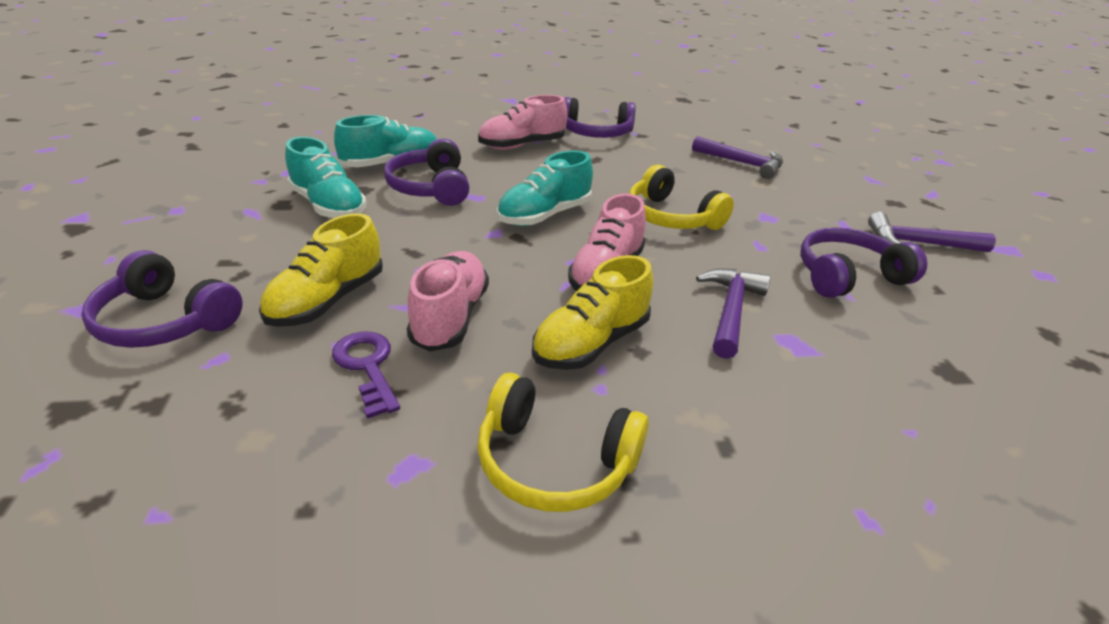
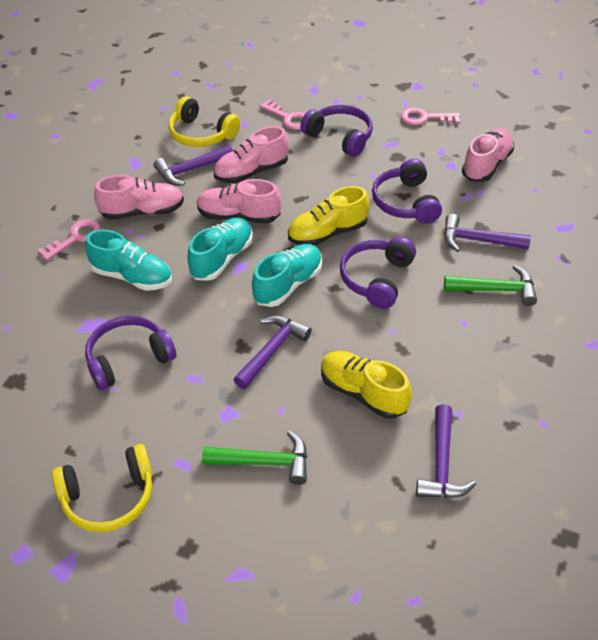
green hammer: 0 -> 2
pink key: 0 -> 3
pink shoe: 3 -> 4
purple hammer: 3 -> 4
purple key: 1 -> 0

